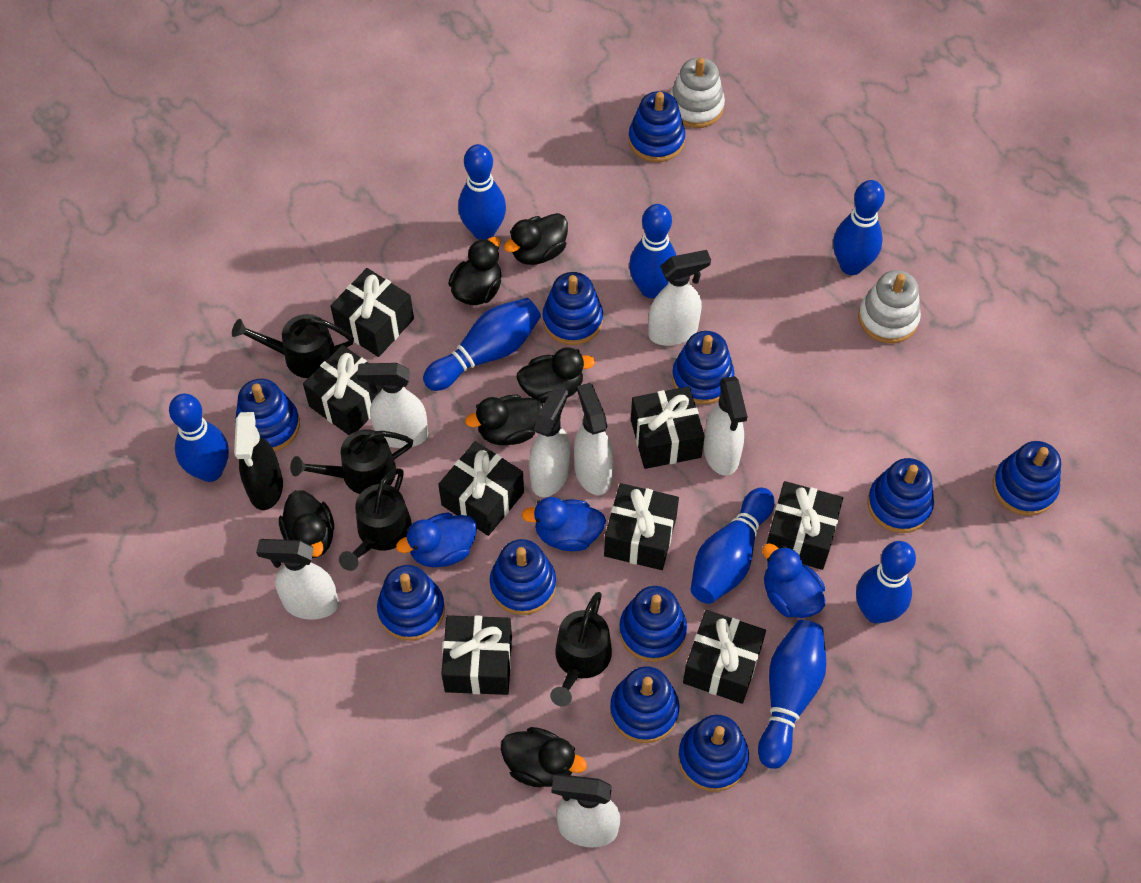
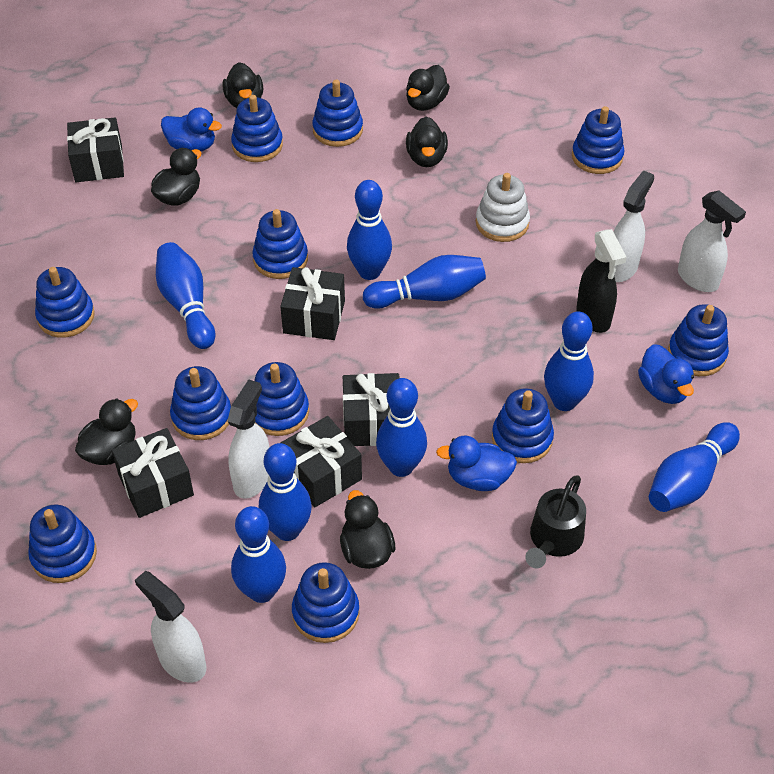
black gift: 8 -> 5
black watering can: 4 -> 1
white spray bottle: 7 -> 4
white stacking toy: 2 -> 1

